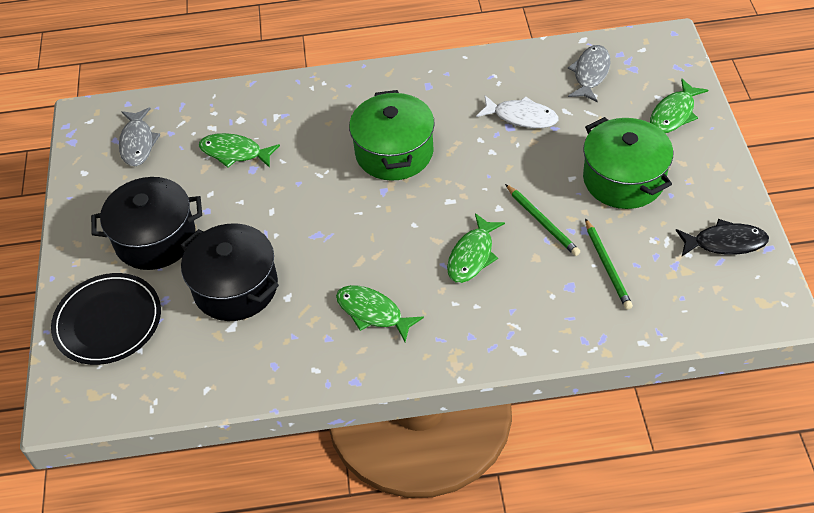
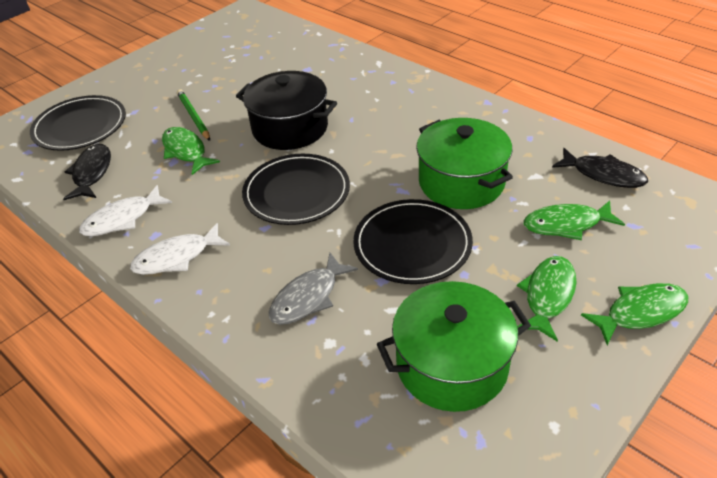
black fish: 1 -> 2
black plate: 1 -> 3
black pot: 2 -> 1
green pencil: 2 -> 1
grey fish: 2 -> 1
white fish: 1 -> 2

